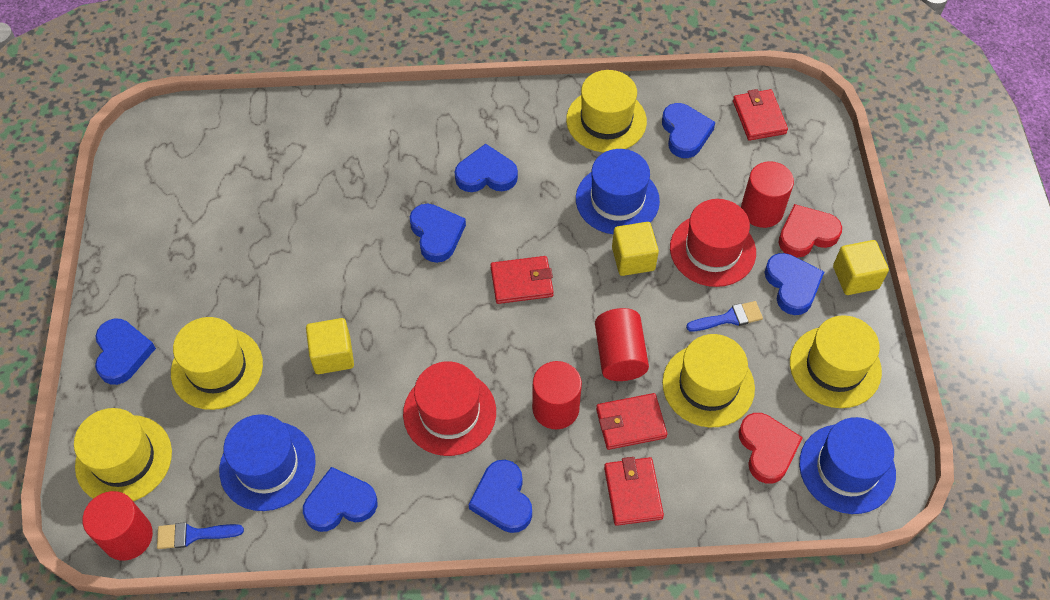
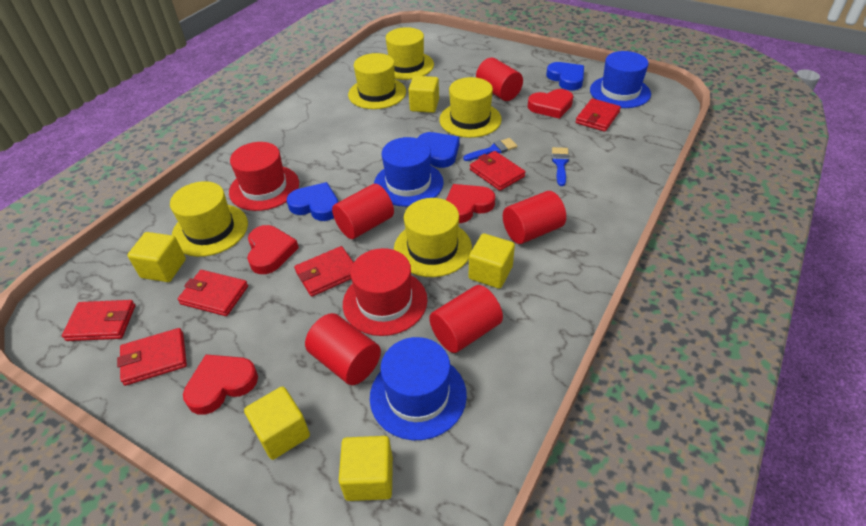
blue heart: 7 -> 3
red cylinder: 4 -> 5
red heart: 2 -> 4
red wallet: 4 -> 6
yellow cube: 3 -> 5

